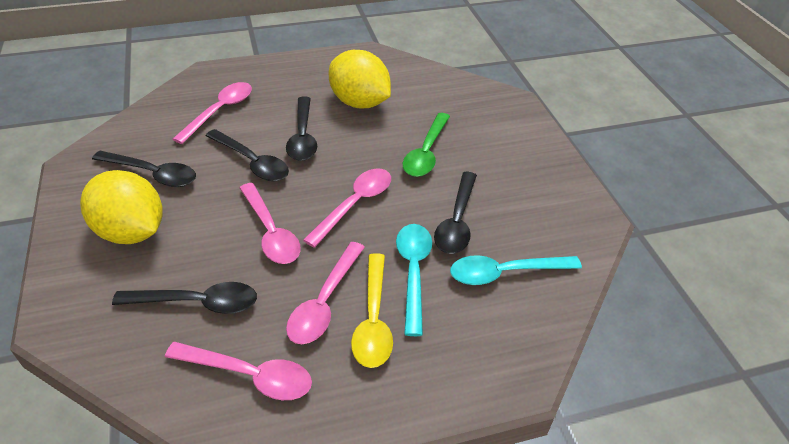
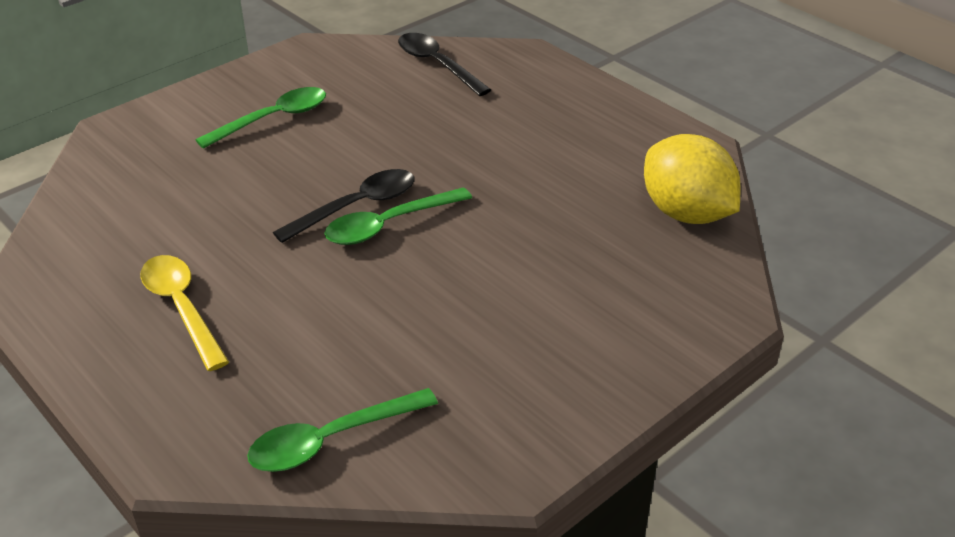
black spoon: 5 -> 2
green spoon: 1 -> 3
pink spoon: 5 -> 0
turquoise spoon: 2 -> 0
yellow lemon: 2 -> 1

